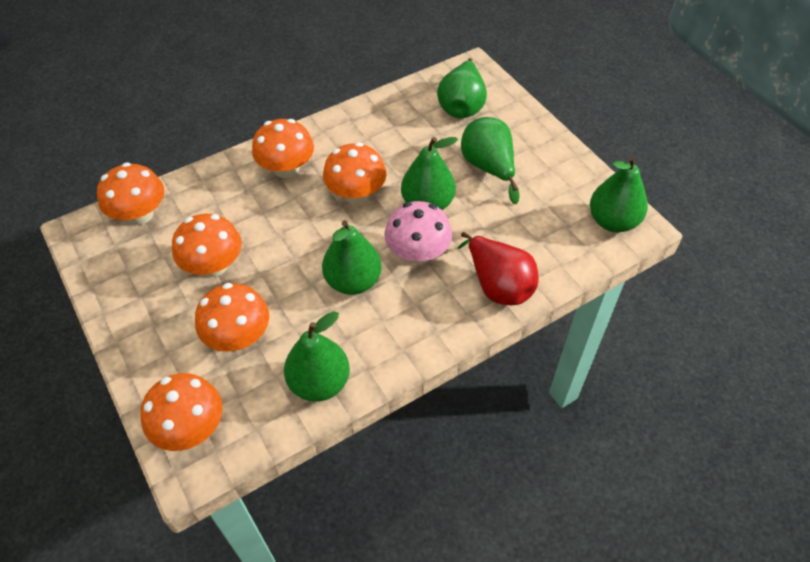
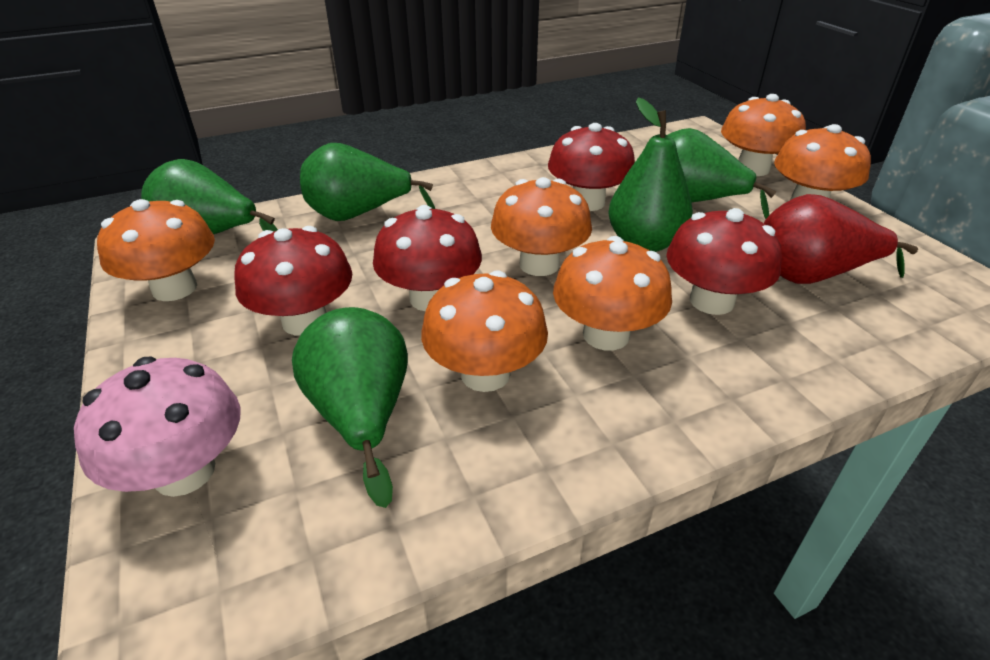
green pear: 6 -> 5
red mushroom: 0 -> 4

